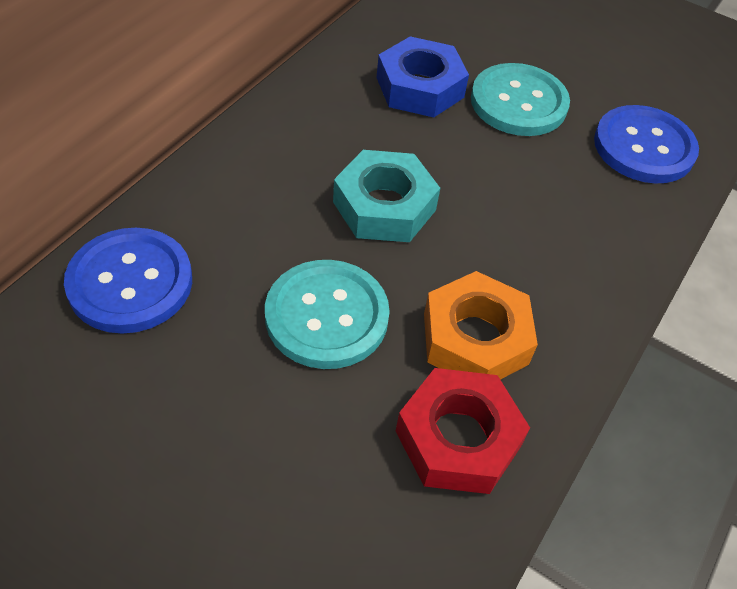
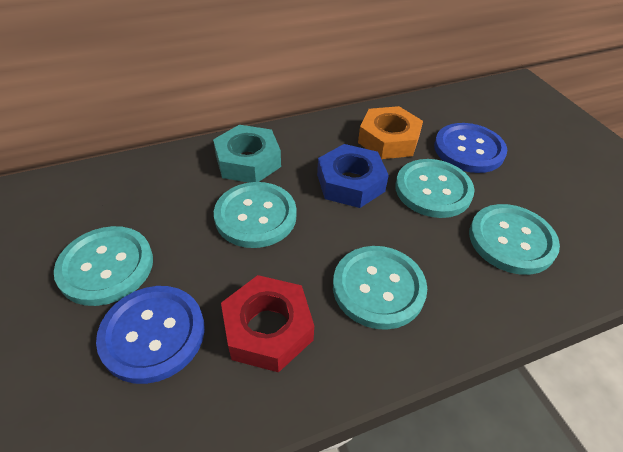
turquoise button: 2 -> 5

